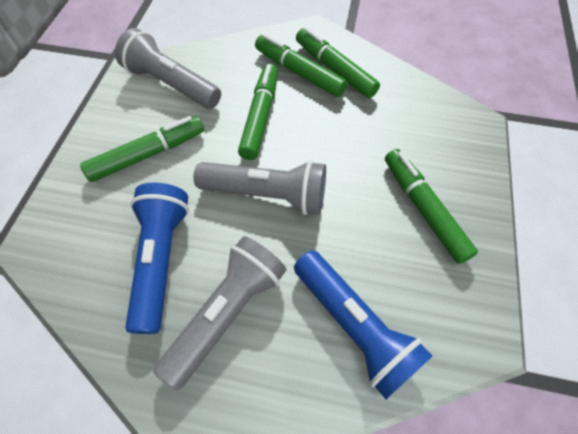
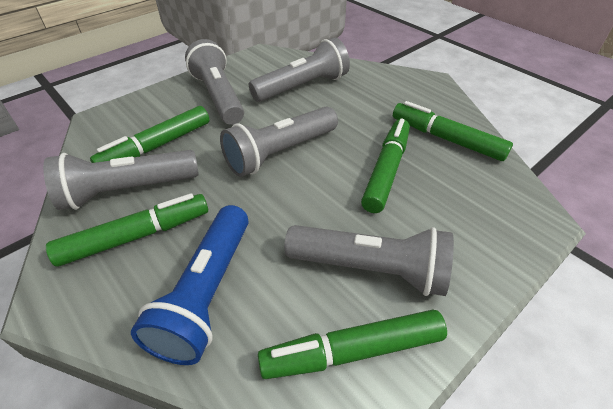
blue flashlight: 2 -> 1
grey flashlight: 3 -> 5

